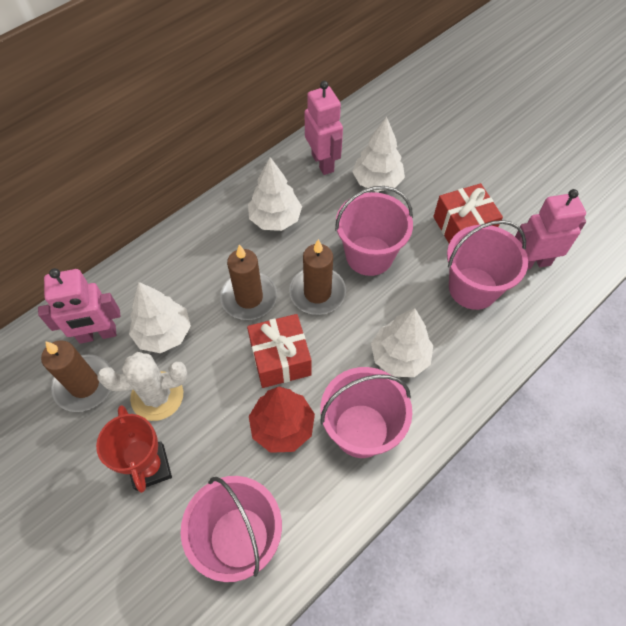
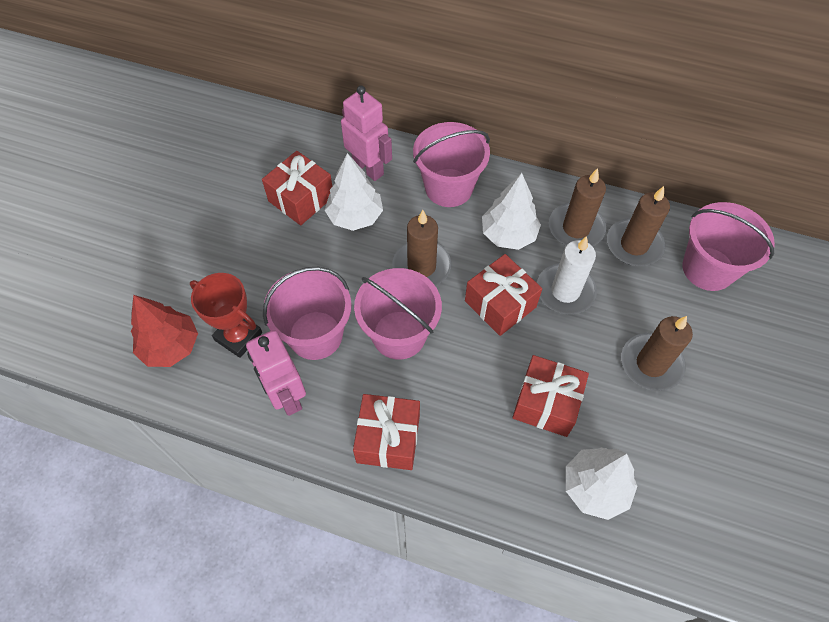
brown candle: 3 -> 4
pink robot: 3 -> 2
red gift: 2 -> 4
white cactus: 1 -> 0
white candle: 0 -> 1
white tree: 4 -> 3

